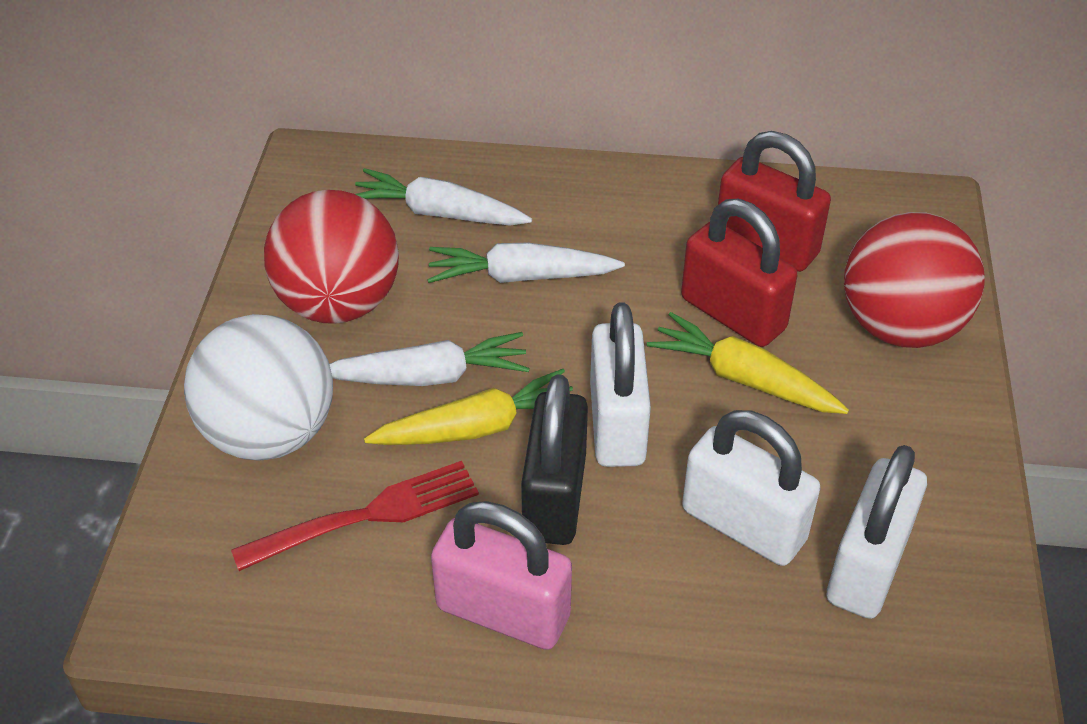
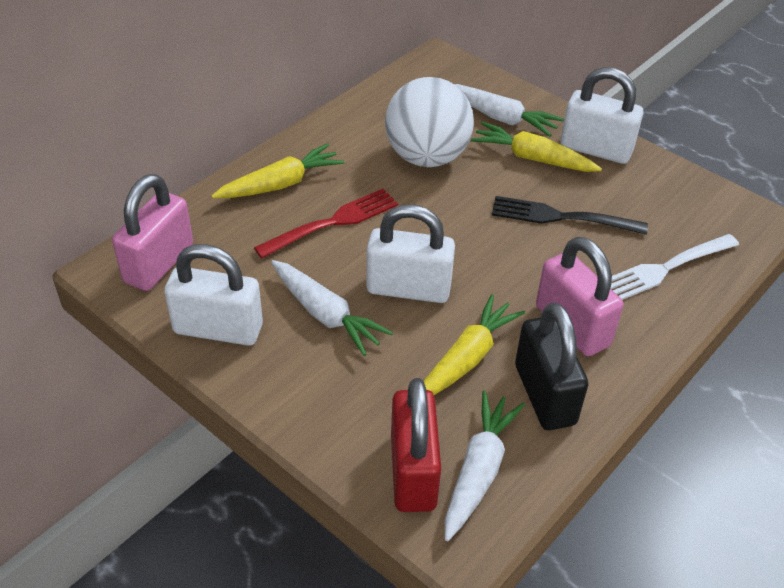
black fork: 0 -> 1
pink padlock: 1 -> 2
red ball: 2 -> 0
red padlock: 2 -> 1
white fork: 0 -> 1
yellow carrot: 2 -> 3

